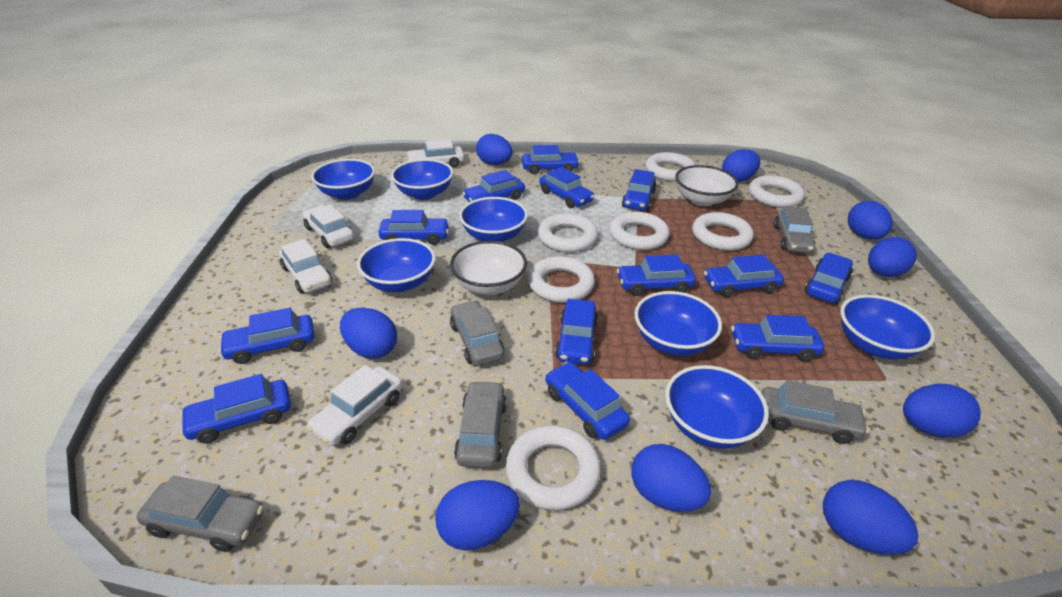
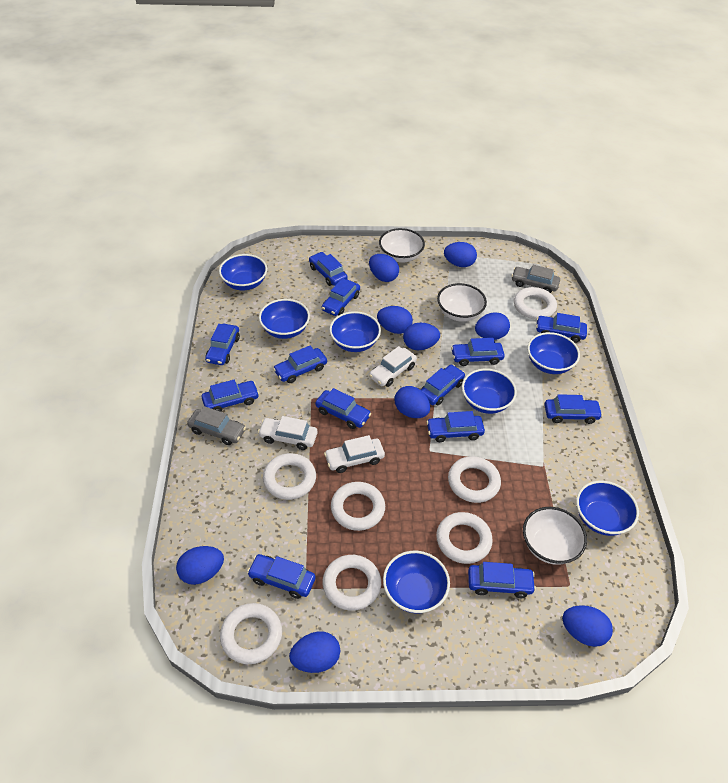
grey car: 5 -> 2
white bowl: 2 -> 3
white car: 4 -> 3

